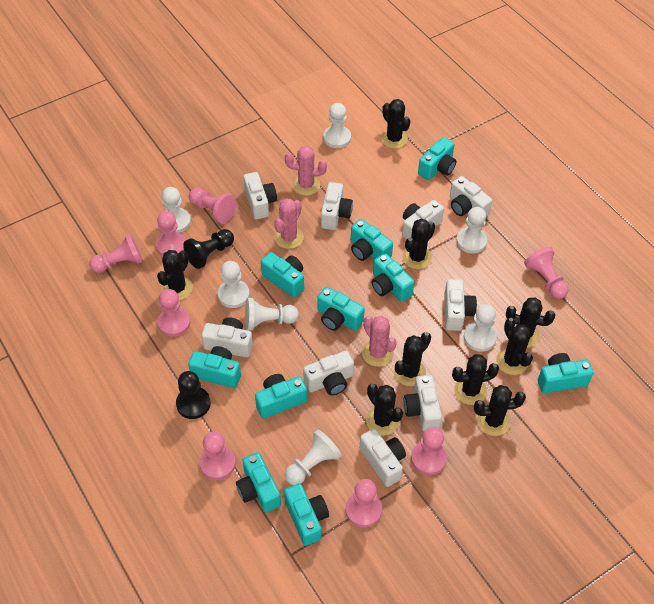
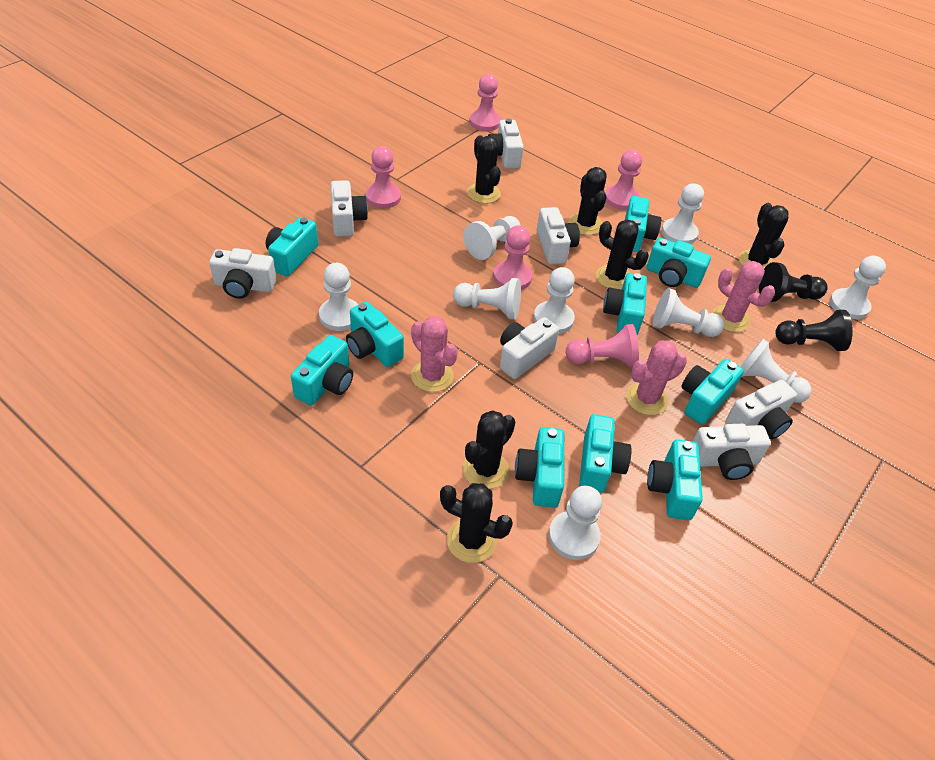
black cactus: 9 -> 6
pink pawn: 8 -> 5
white camera: 9 -> 7
white pawn: 7 -> 9

